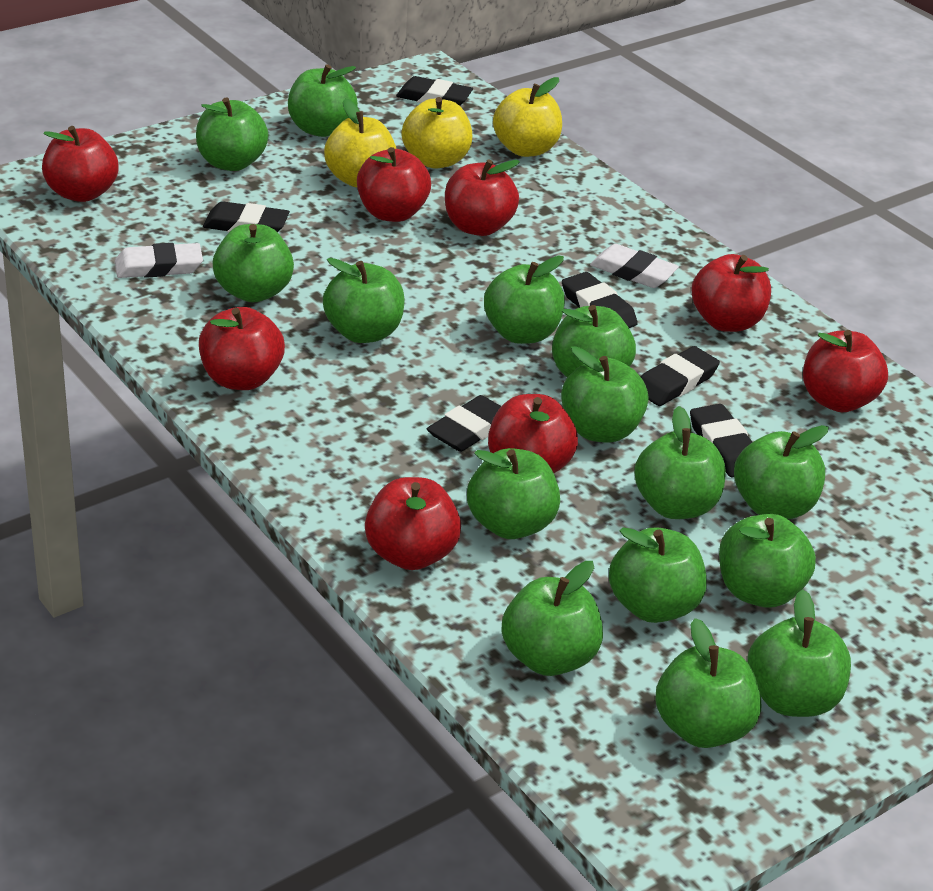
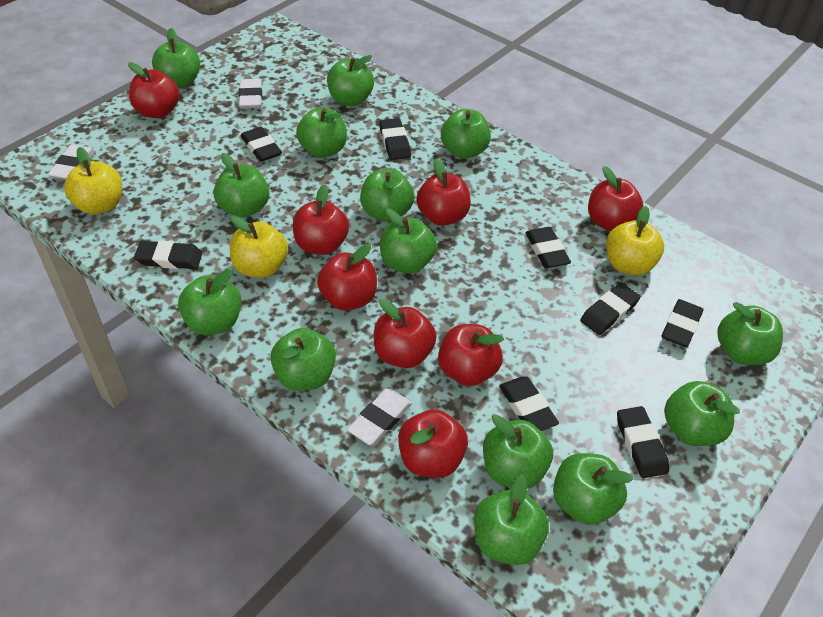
black eraser: 6 -> 8
green apple: 15 -> 14
white eraser: 2 -> 3

